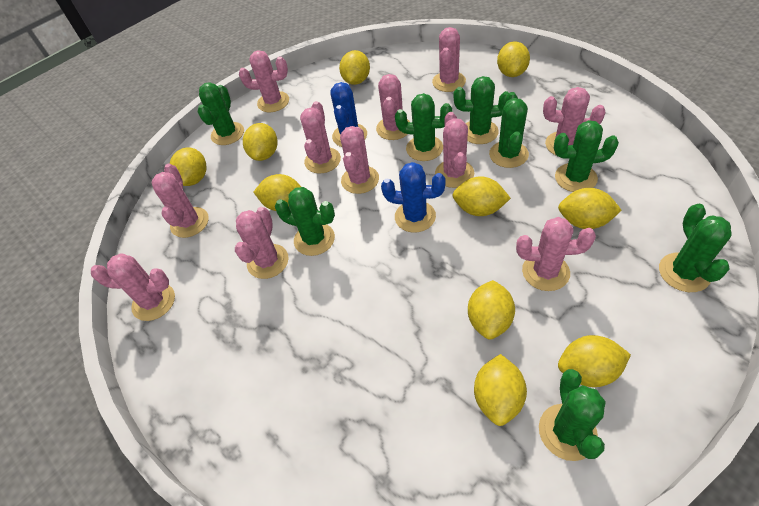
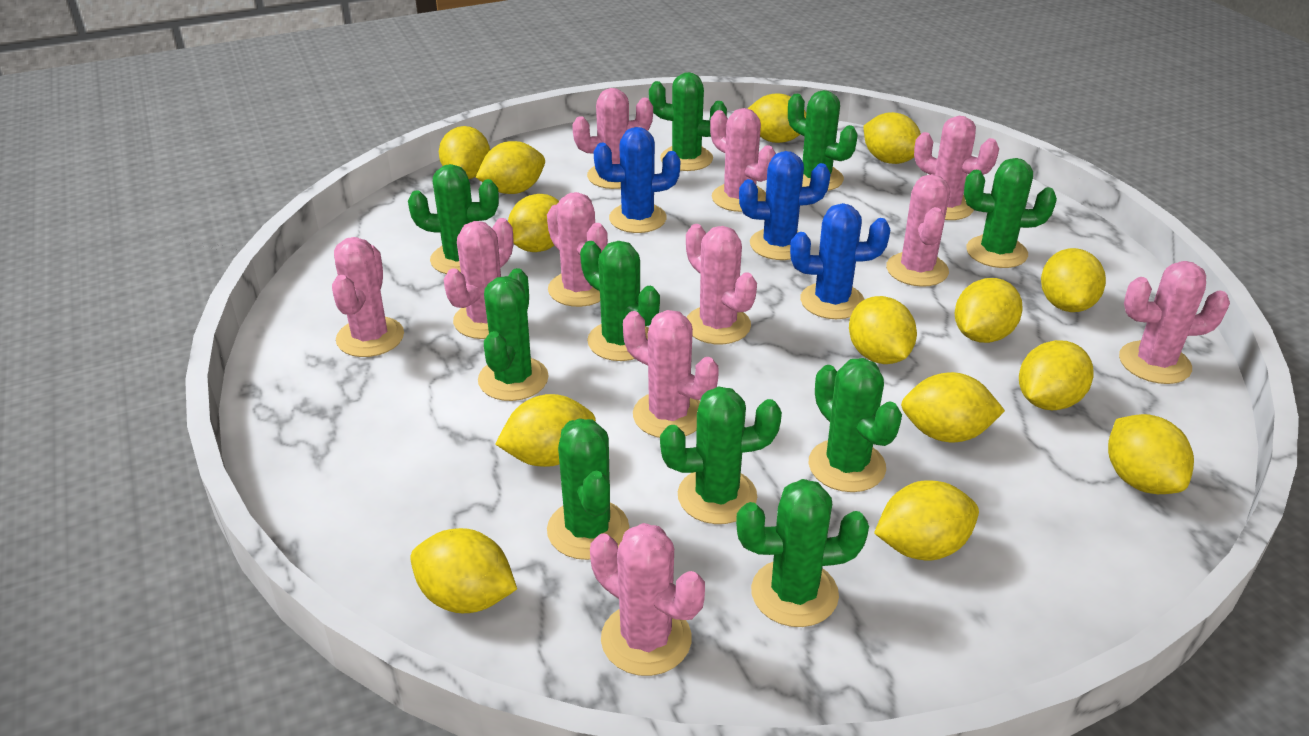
blue cactus: 2 -> 3
green cactus: 8 -> 10
yellow lemon: 10 -> 14

